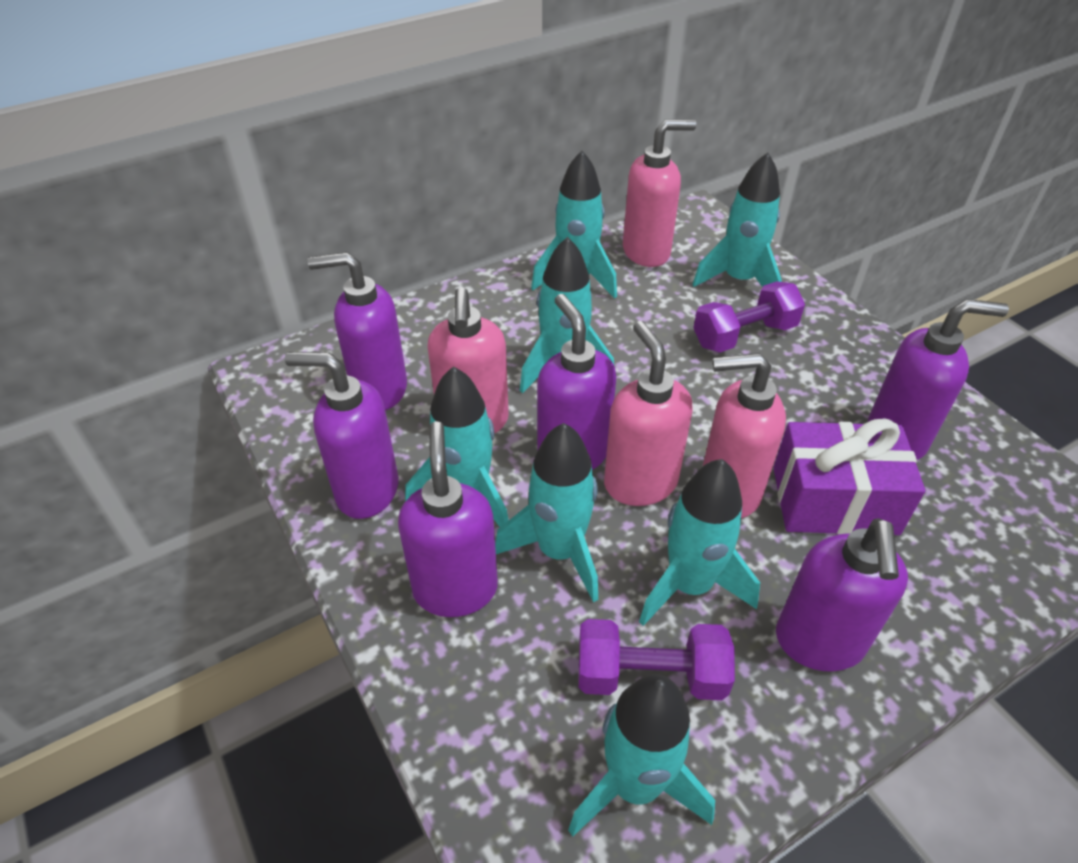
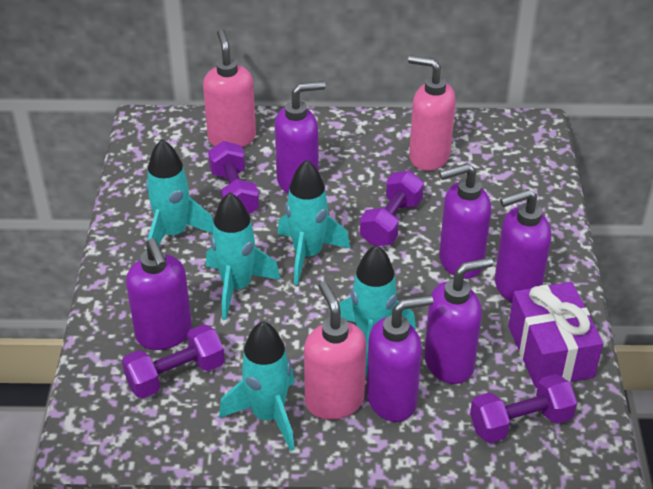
pink soap dispenser: 4 -> 3
purple dumbbell: 2 -> 4
turquoise rocket: 7 -> 5

